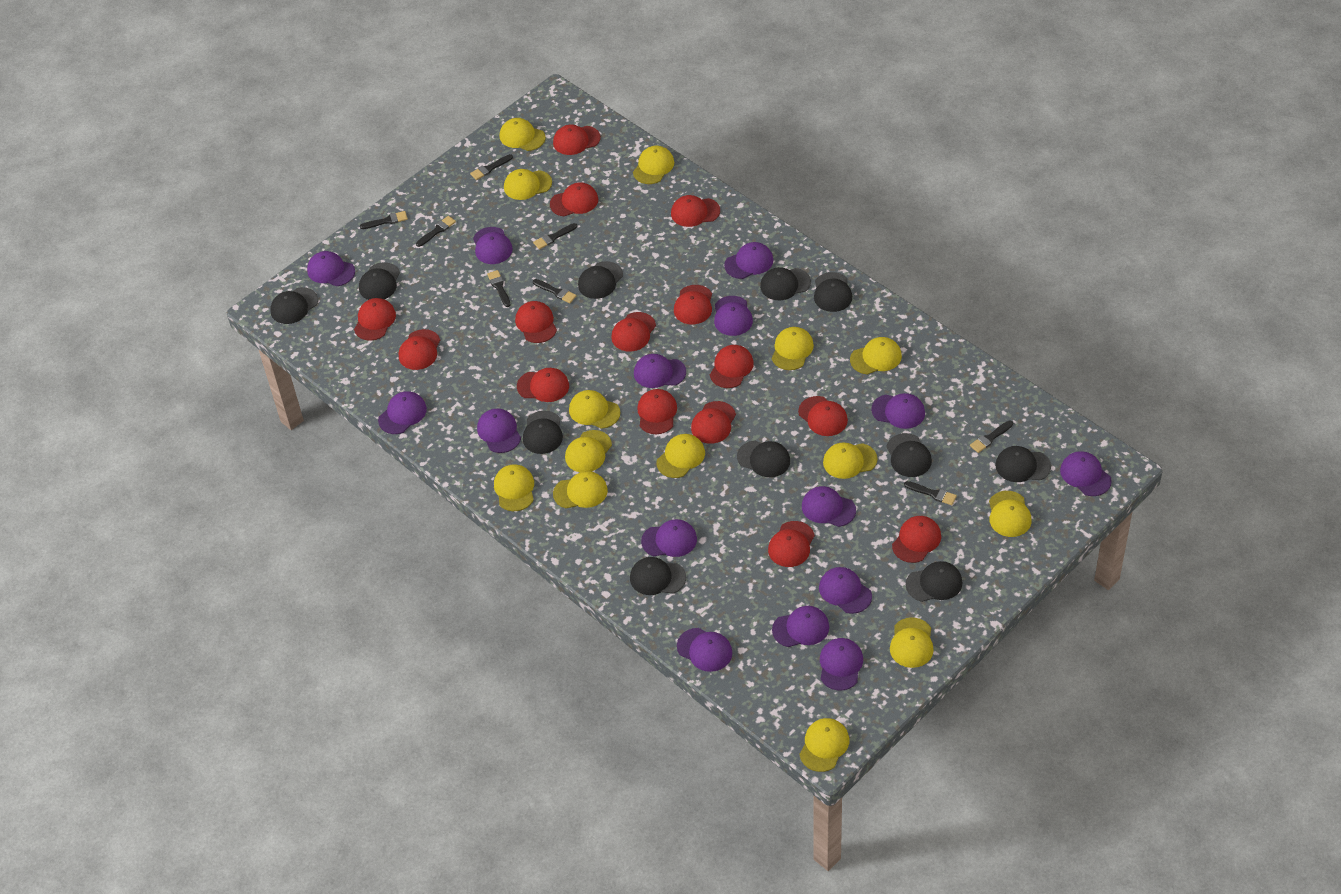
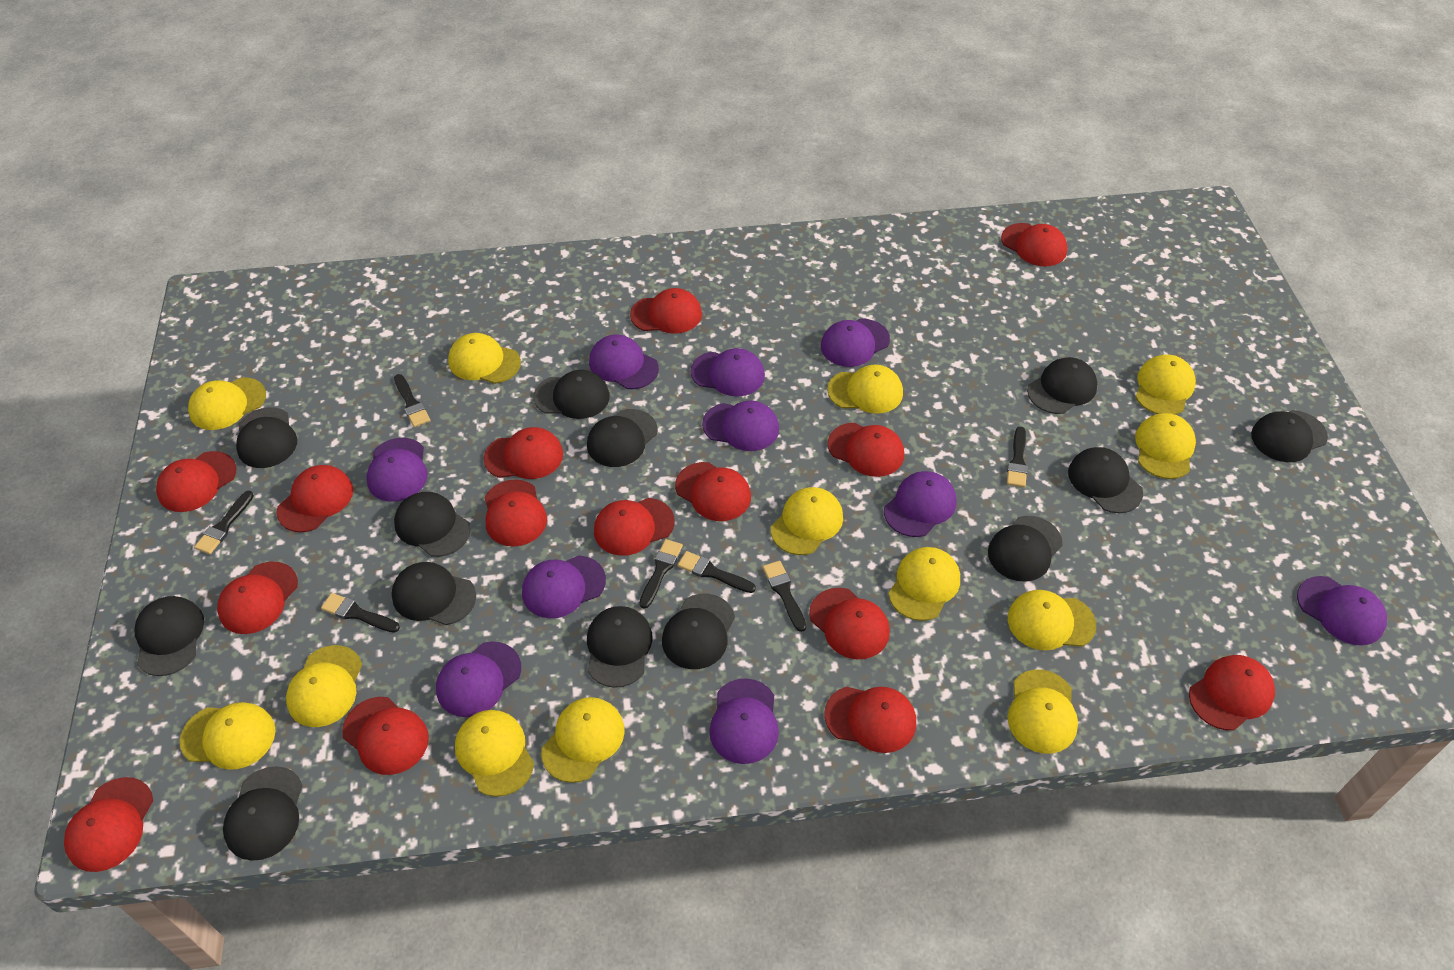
black brush: 8 -> 7
black cap: 11 -> 13
purple cap: 15 -> 10
yellow cap: 14 -> 13

